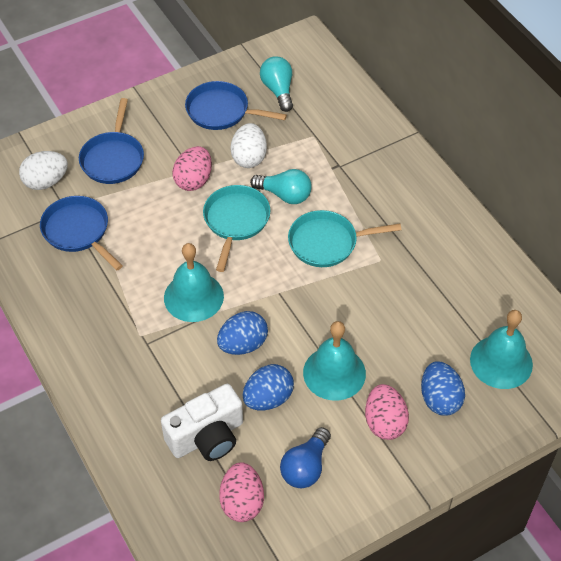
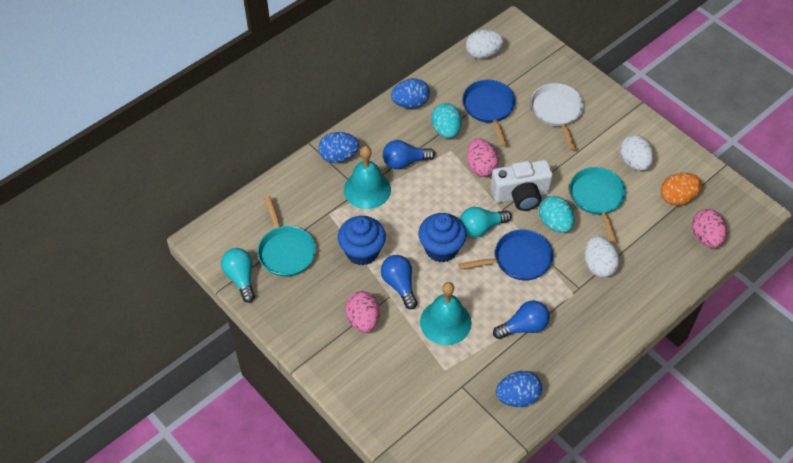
blue cupcake: 0 -> 2
blue light bulb: 1 -> 3
blue pan: 3 -> 2
orange egg: 0 -> 1
turquoise bell: 3 -> 2
turquoise egg: 0 -> 2
white egg: 2 -> 3
white pan: 0 -> 1

